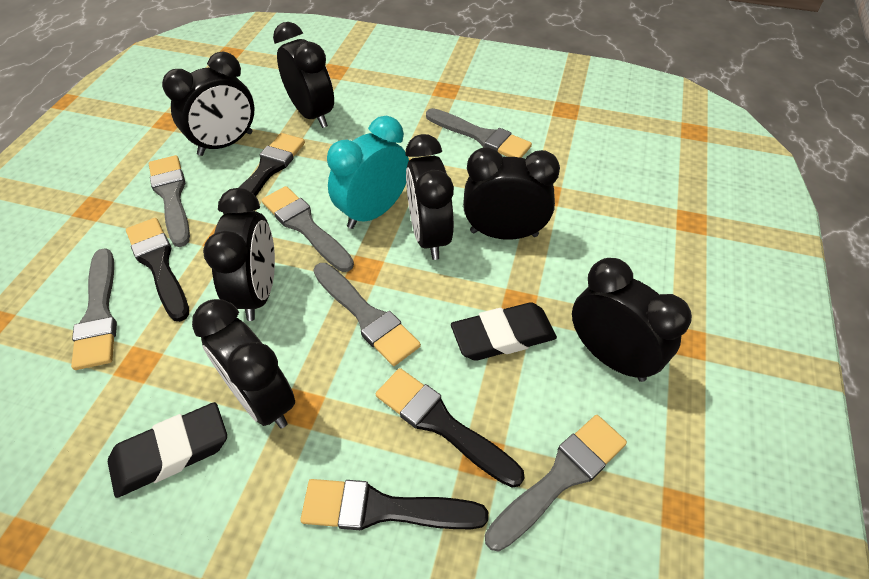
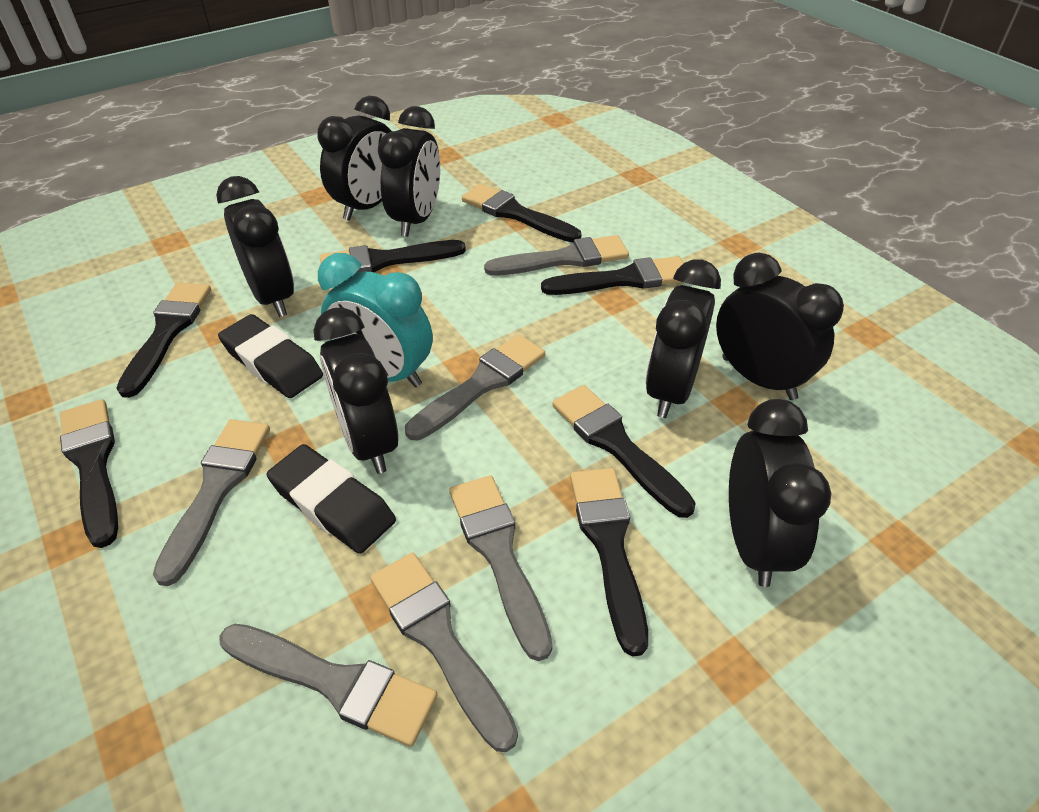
black brush: 4 -> 7

